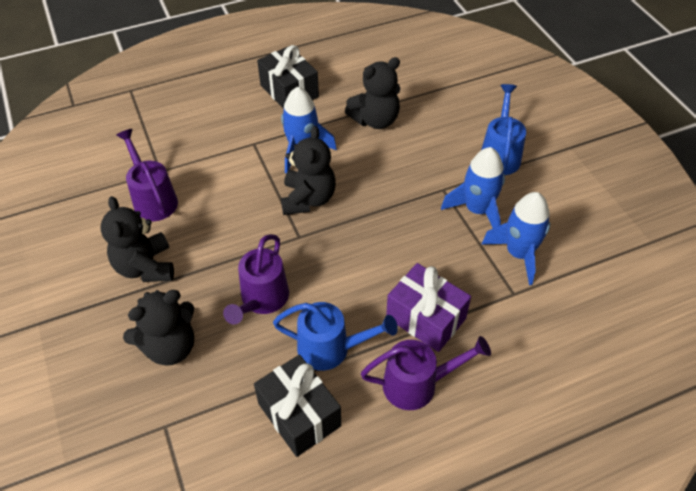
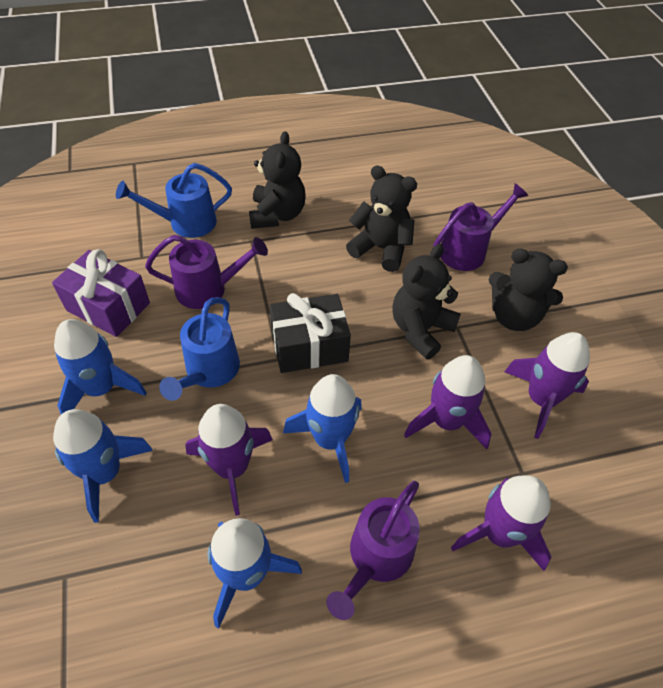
black gift: 2 -> 1
blue rocket: 3 -> 4
purple rocket: 0 -> 4

